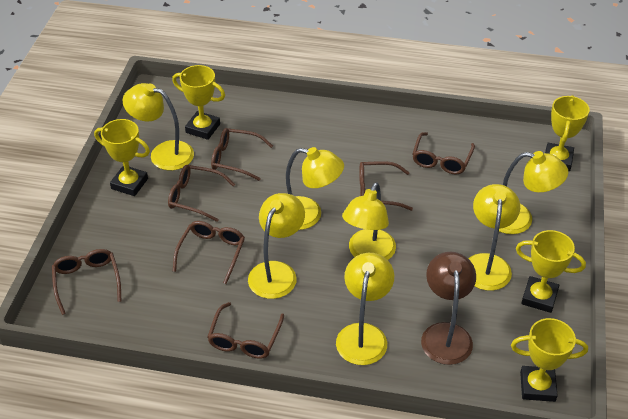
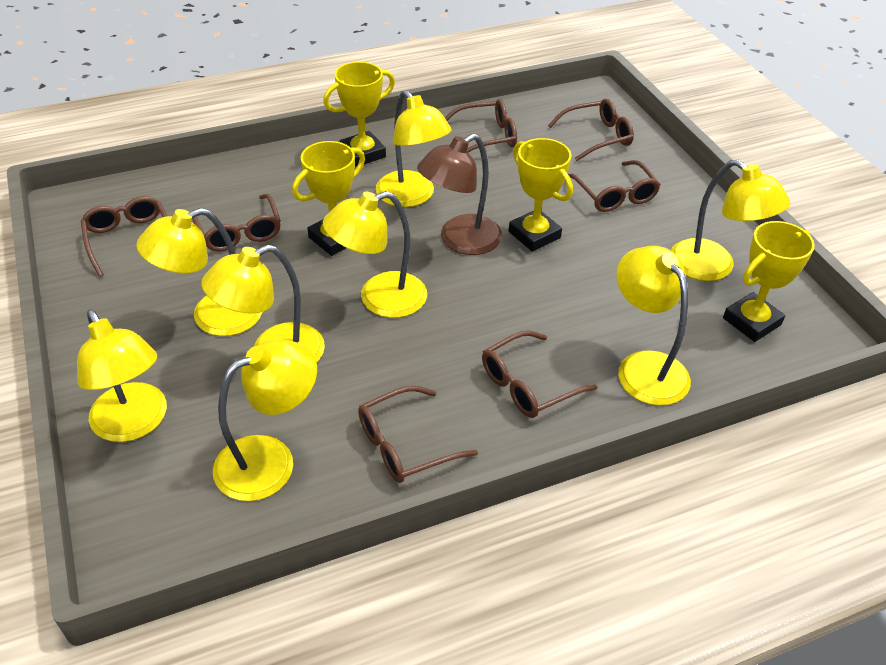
yellow lamp: 7 -> 8
yellow trophy: 5 -> 4

